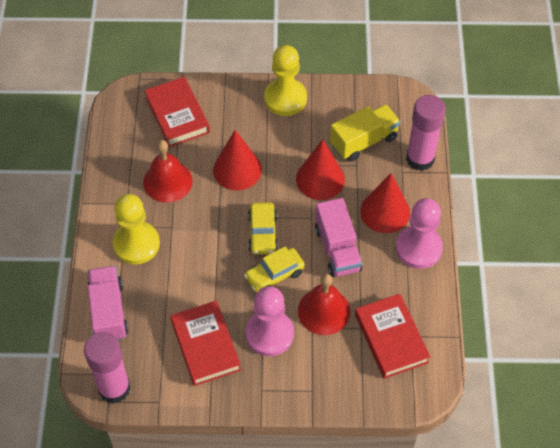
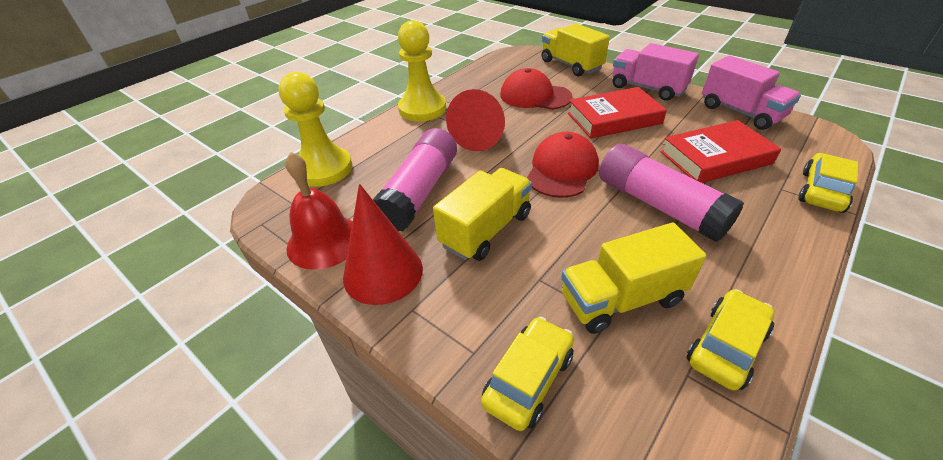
pink pawn: 2 -> 0
red bell: 2 -> 1
red book: 3 -> 2
red cap: 0 -> 2
red cone: 3 -> 2
yellow car: 2 -> 3
yellow truck: 1 -> 3

